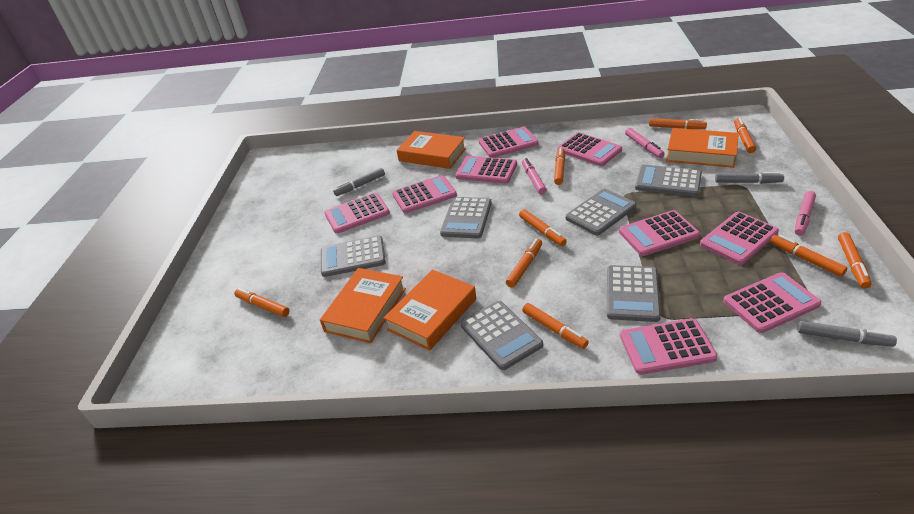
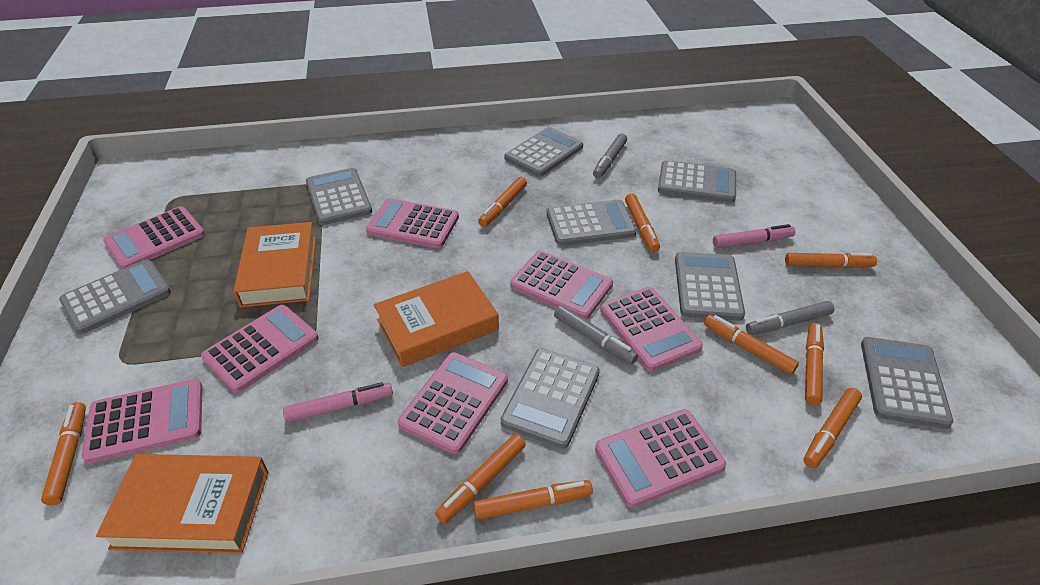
grey calculator: 6 -> 8
orange book: 4 -> 3
pink calculator: 9 -> 8
pink marker: 3 -> 2

